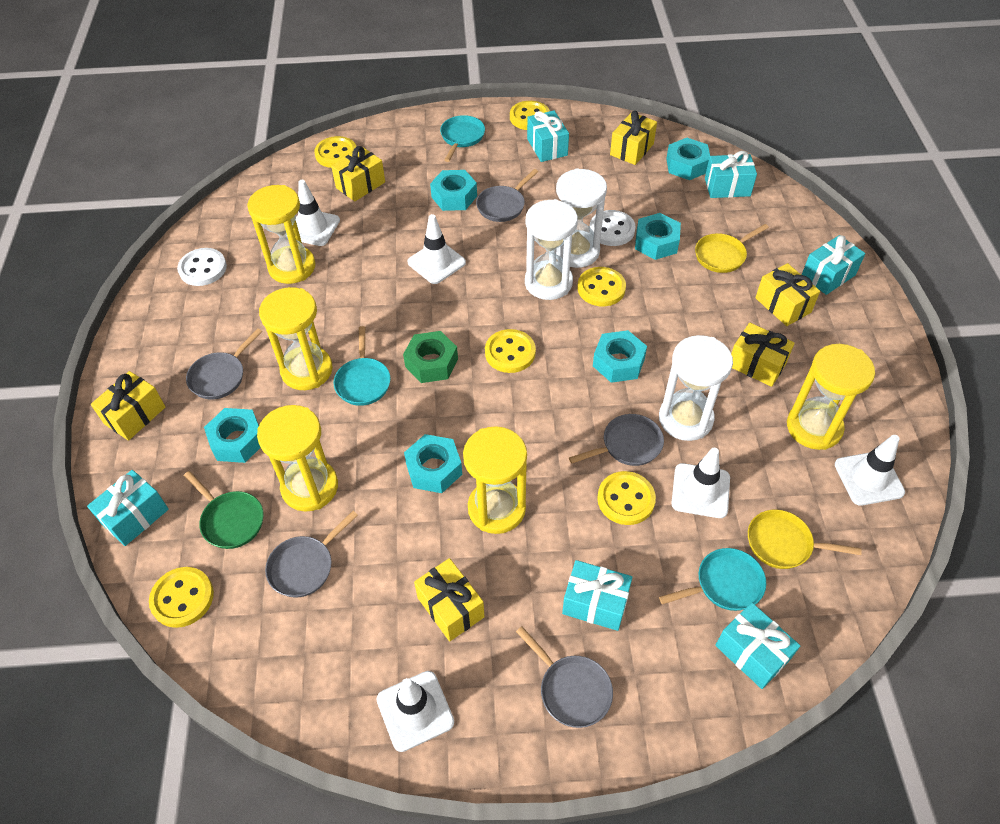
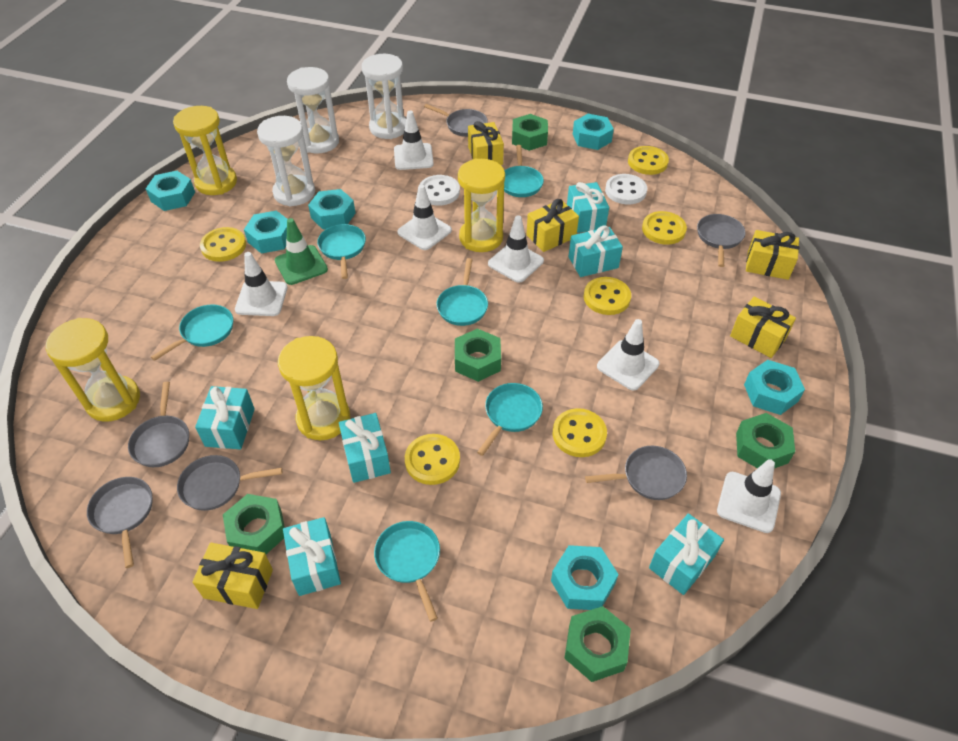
green nut: 1 -> 5
green pan: 1 -> 0
green traffic cone: 0 -> 1
grey pan: 5 -> 6
turquoise pan: 3 -> 6
white traffic cone: 5 -> 6
yellow gift: 6 -> 5
yellow hourglass: 5 -> 4
yellow pan: 2 -> 0

